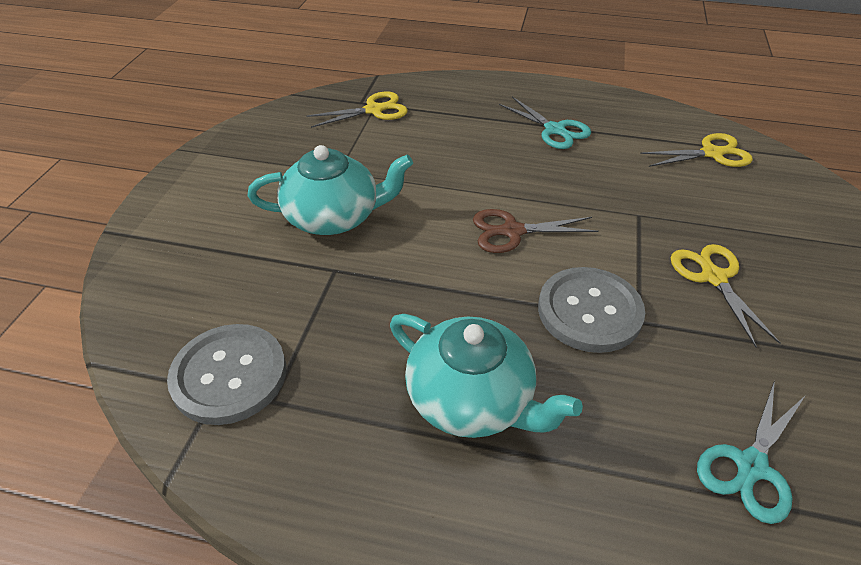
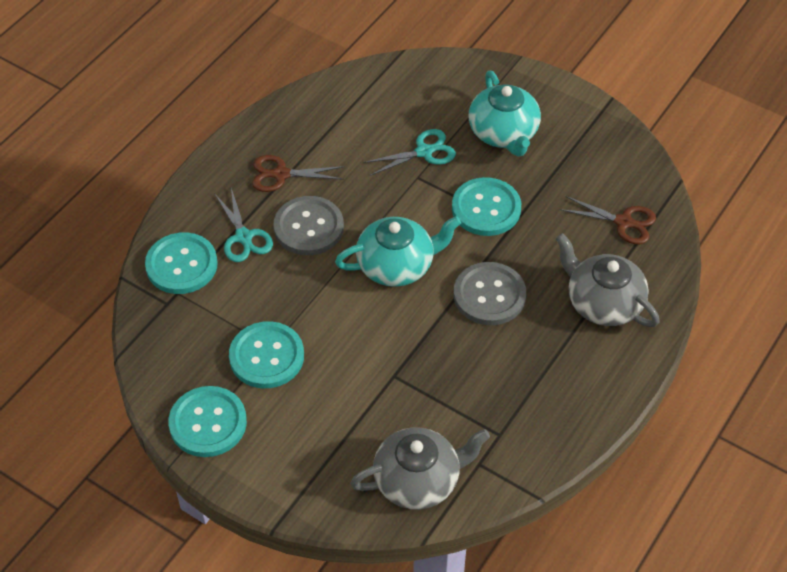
brown scissors: 1 -> 2
grey teapot: 0 -> 2
turquoise button: 0 -> 4
yellow scissors: 3 -> 0

